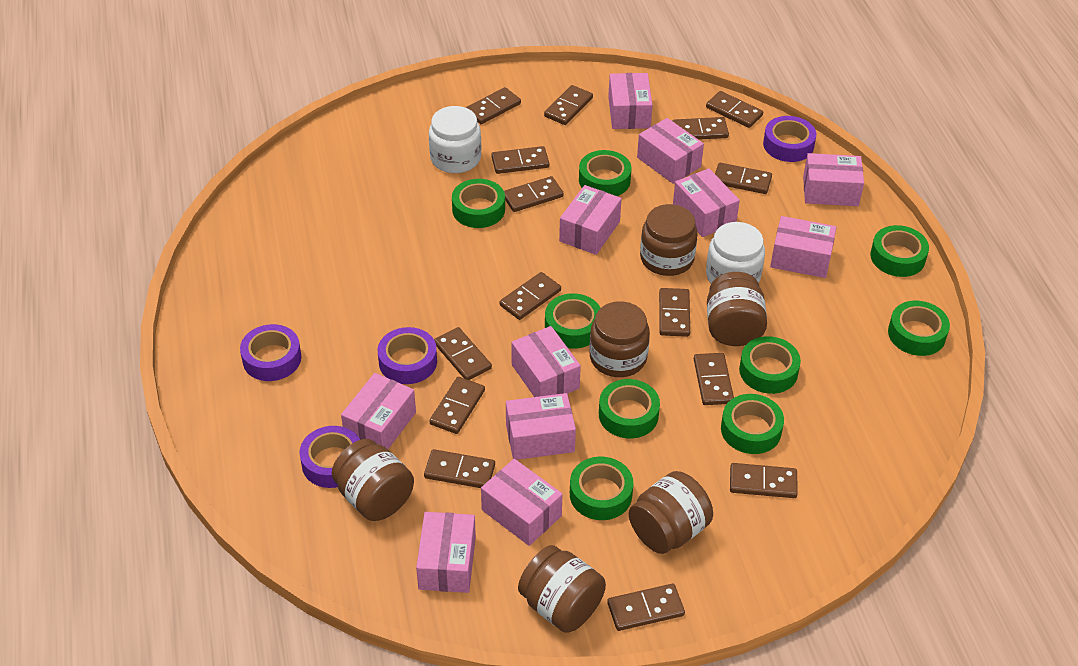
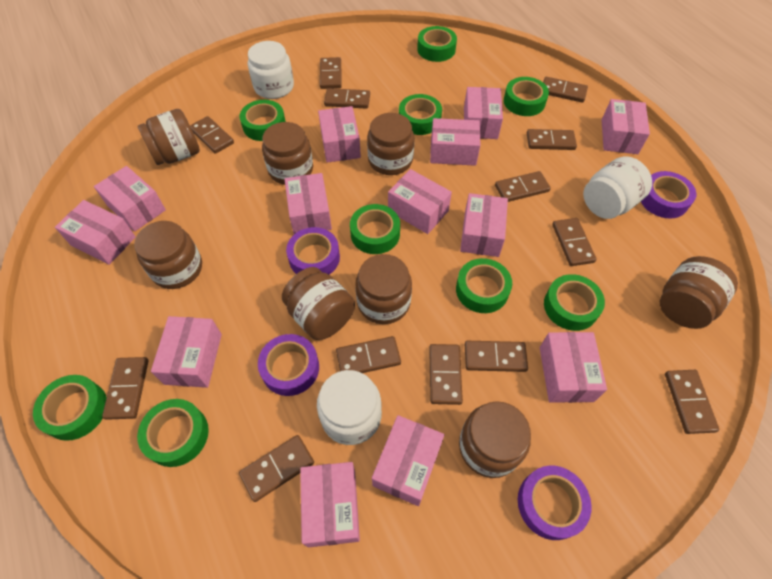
brown domino: 15 -> 13
brown jar: 6 -> 8
pink box: 11 -> 13
white jar: 2 -> 3

